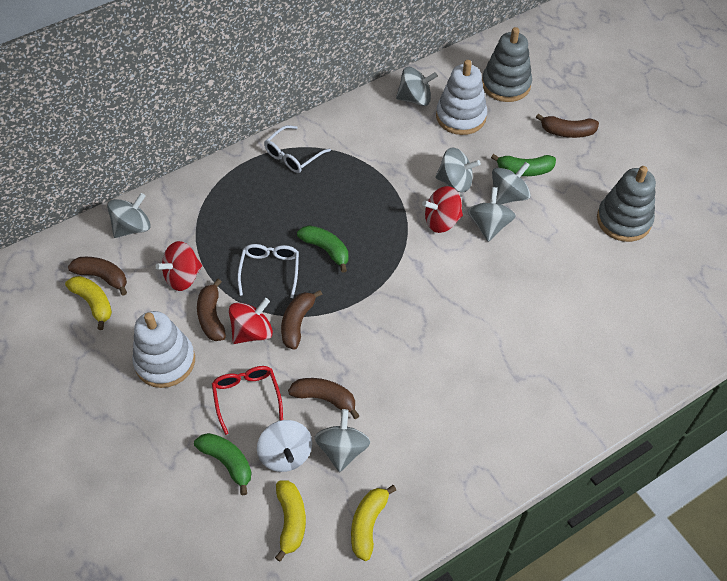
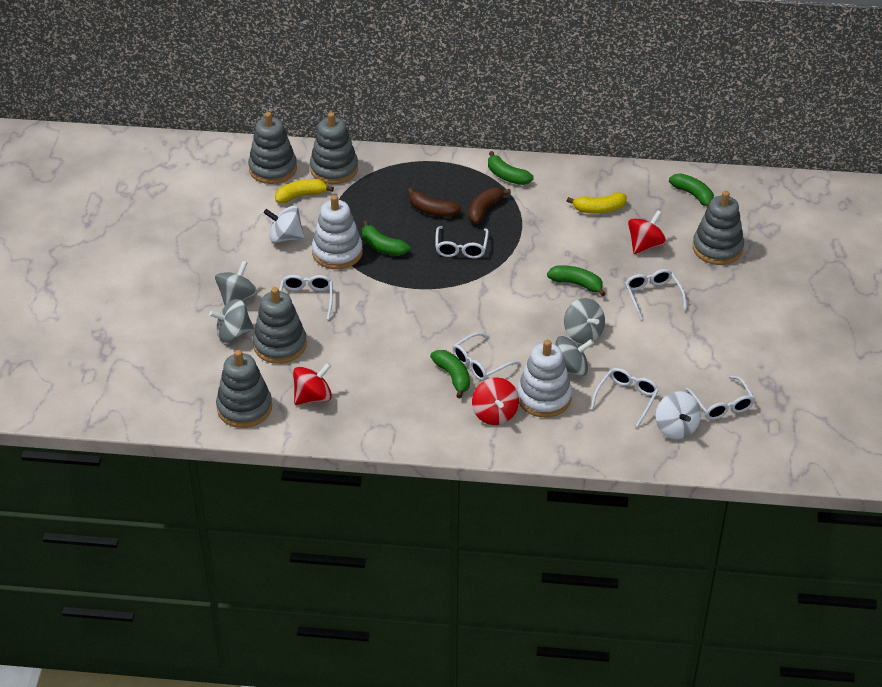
brown banana: 5 -> 2
green banana: 3 -> 5
grey spinning top: 6 -> 4
grey stacking toy: 2 -> 5
red glasses: 1 -> 0
white glasses: 2 -> 6
white spinning top: 1 -> 2
yellow banana: 3 -> 2

